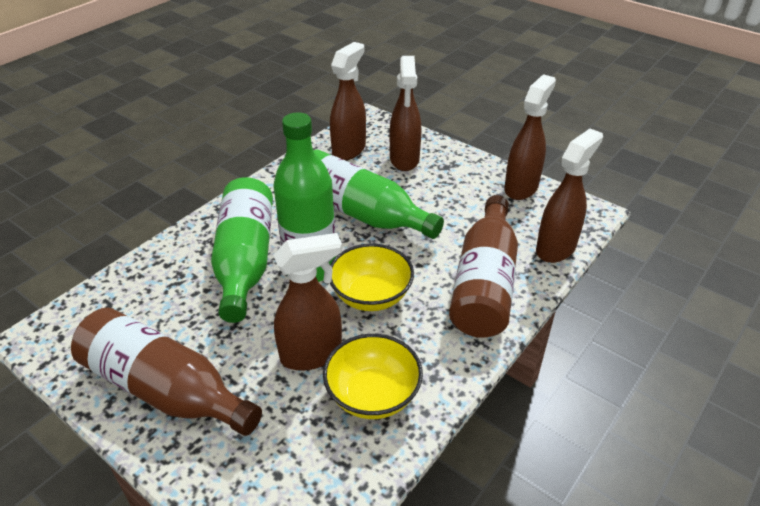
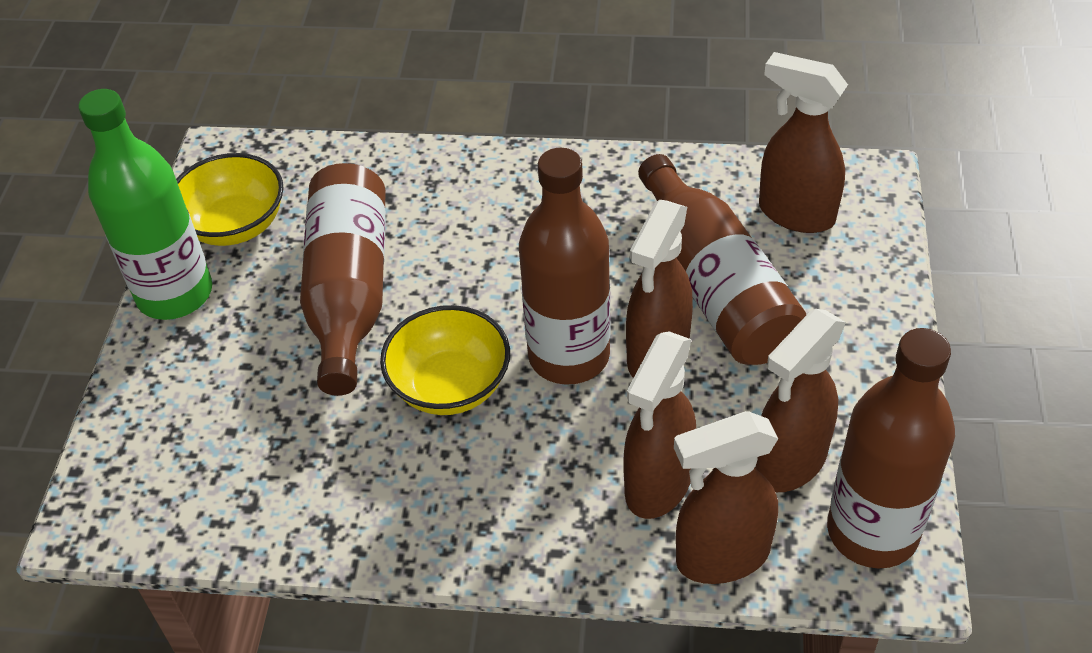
brown bottle: 2 -> 4
green bottle: 3 -> 1

